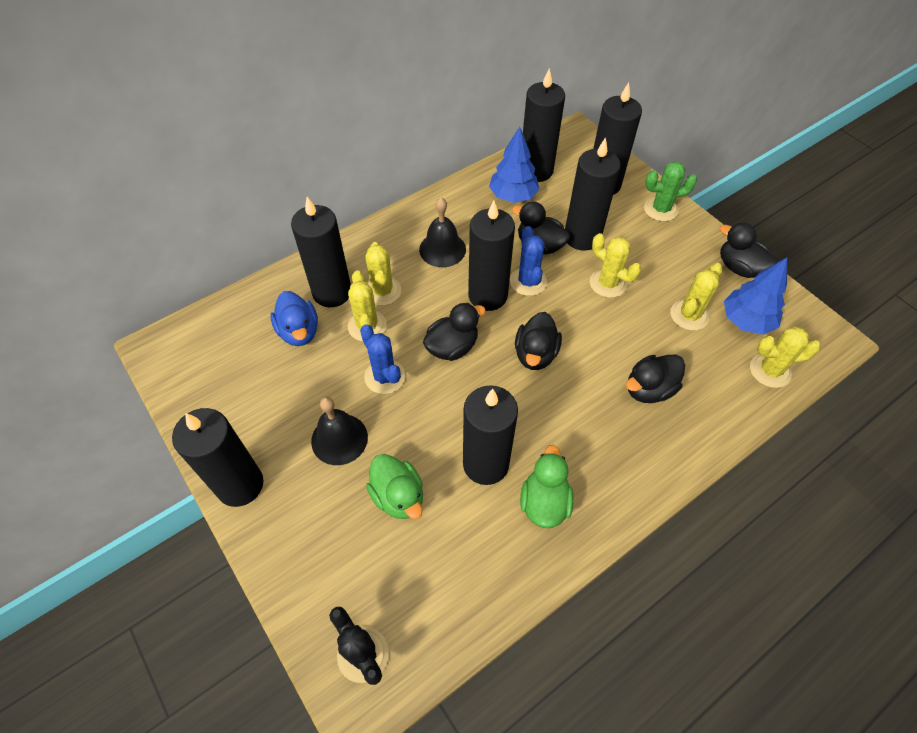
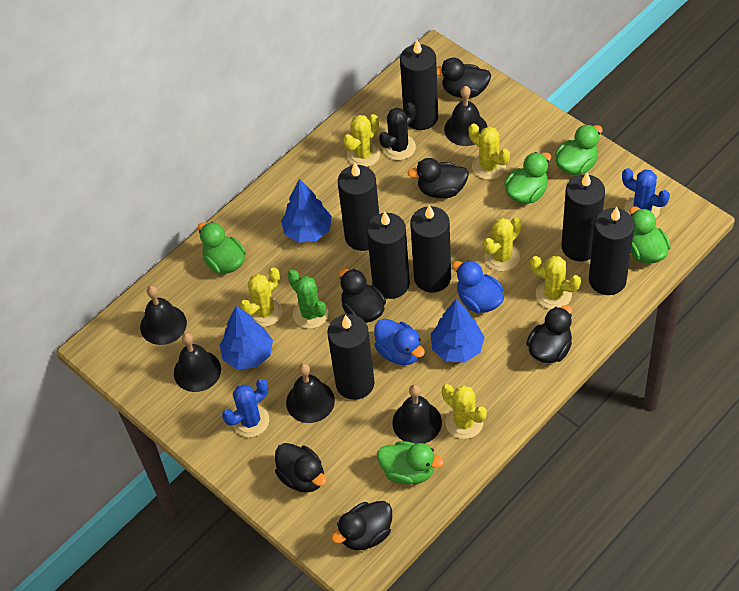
black bell: 2 -> 5
black duck: 5 -> 6
blue duck: 1 -> 2
blue tree: 2 -> 3
green duck: 2 -> 5
yellow cactus: 5 -> 6

